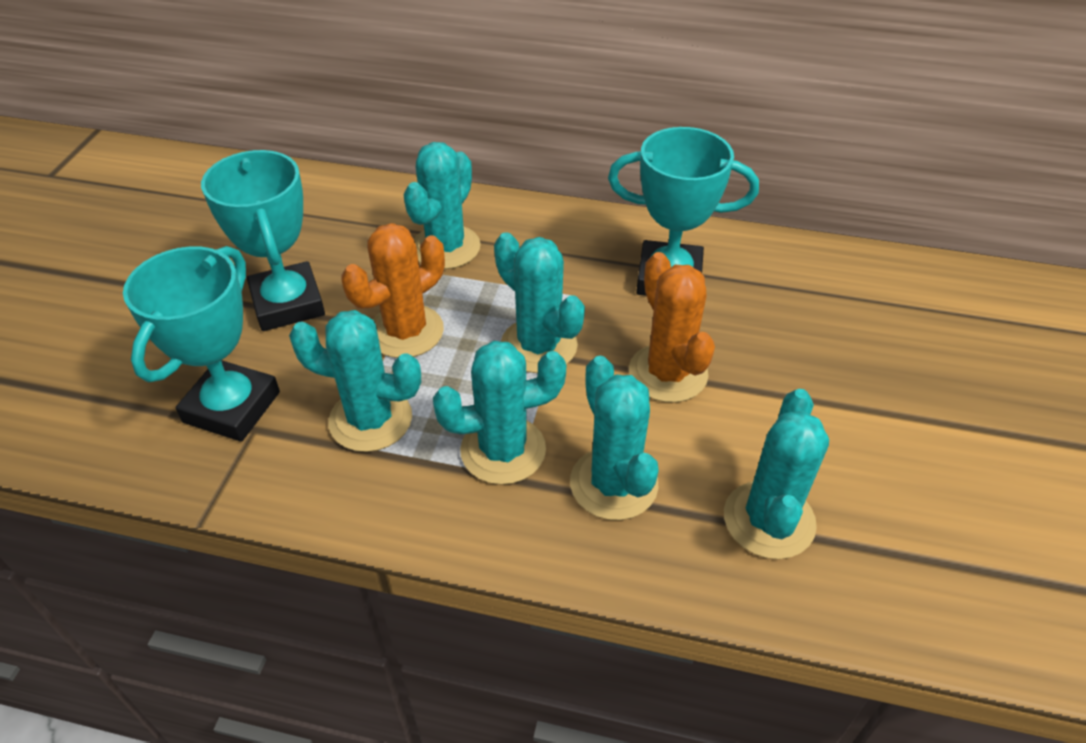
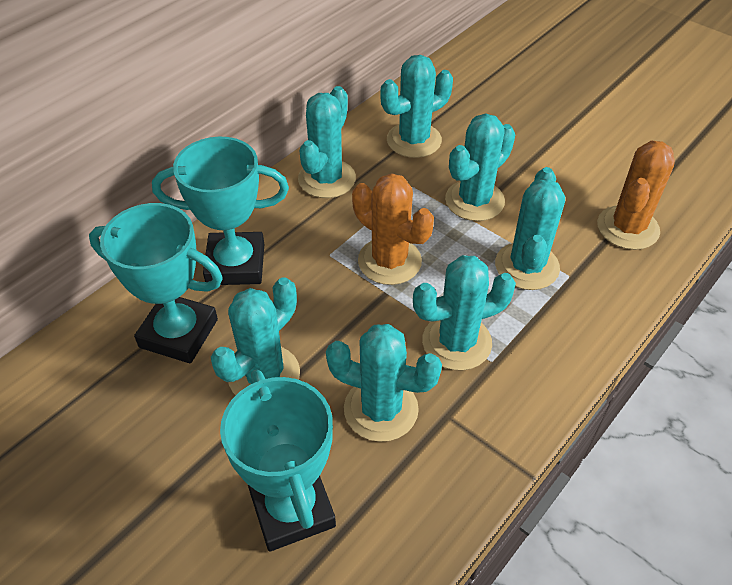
turquoise cactus: 6 -> 7

